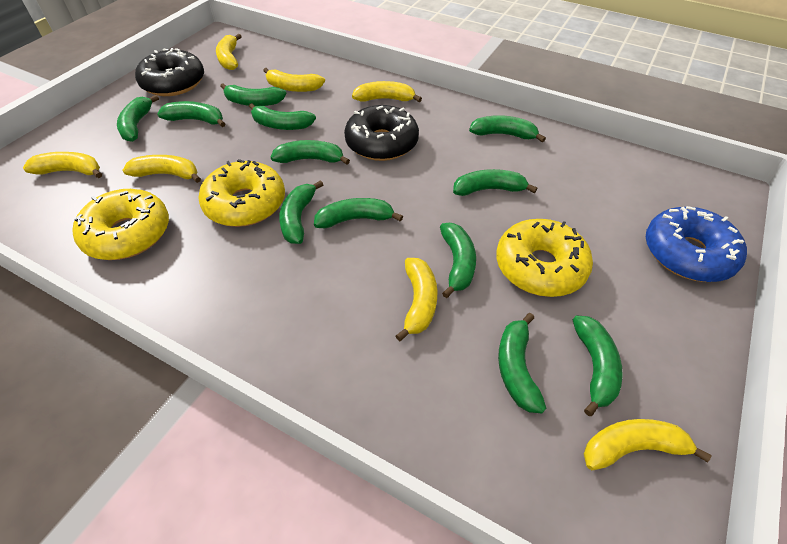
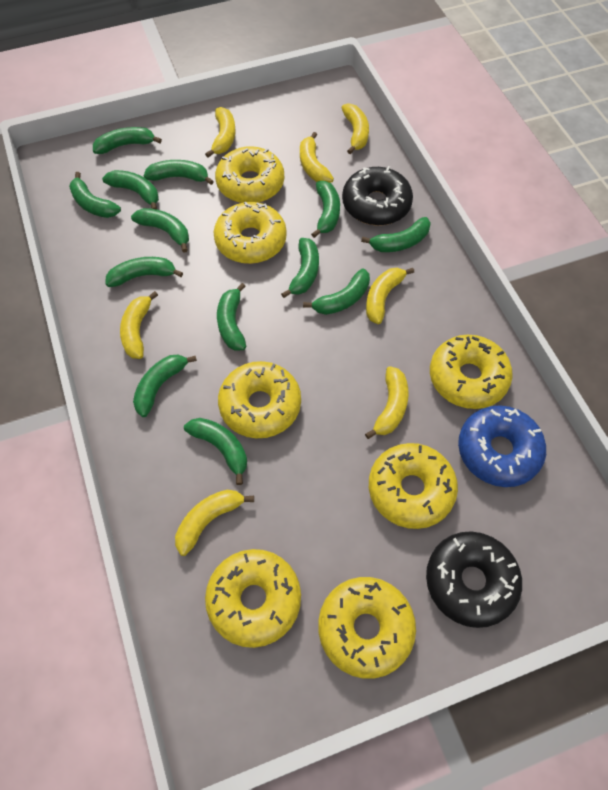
green banana: 12 -> 13
yellow donut: 3 -> 7

